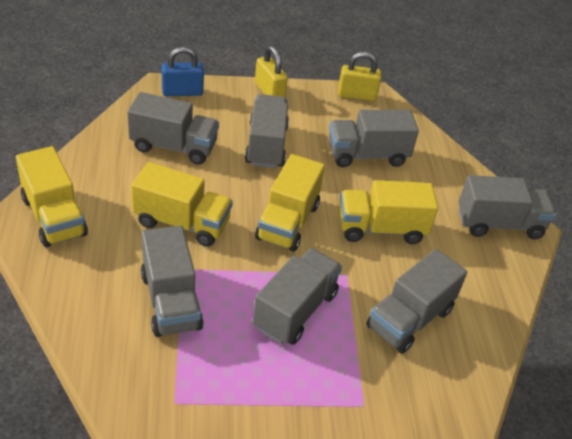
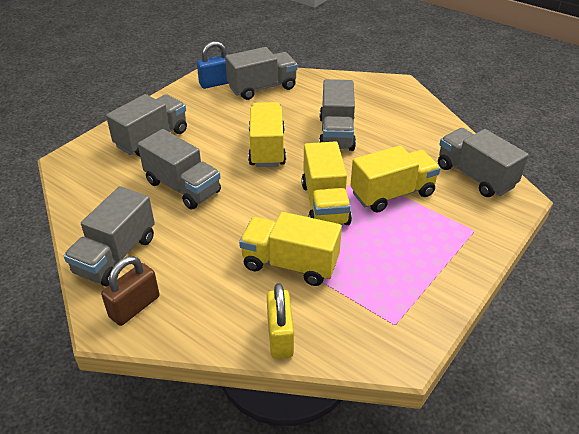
brown padlock: 0 -> 1
grey truck: 7 -> 6
yellow padlock: 2 -> 1

